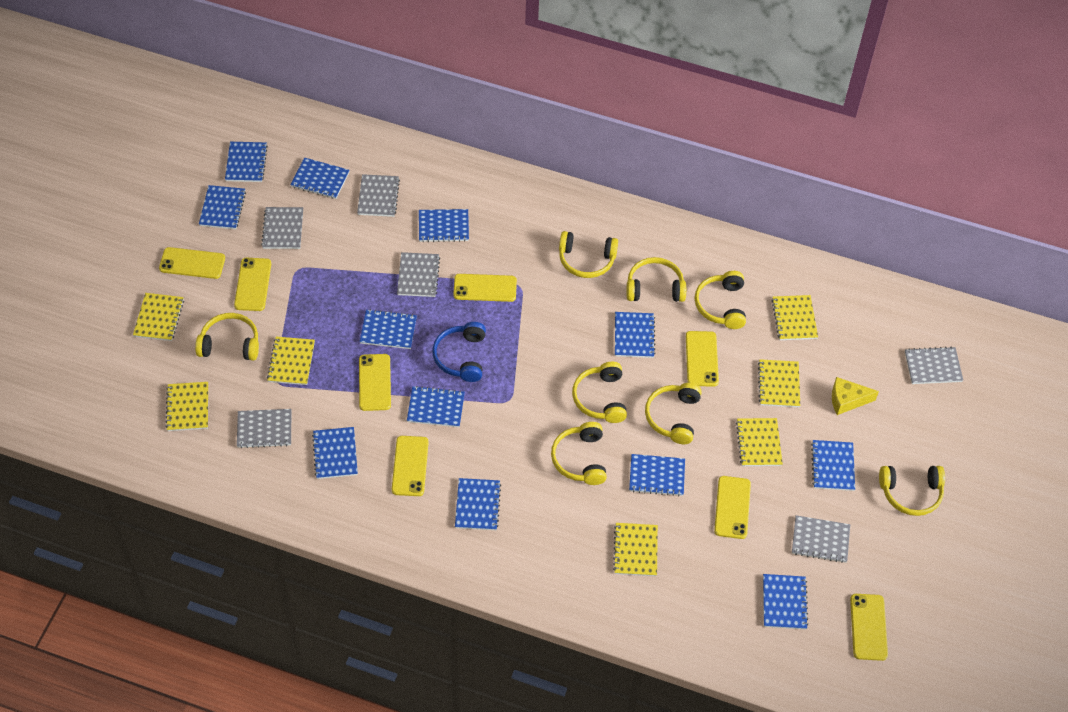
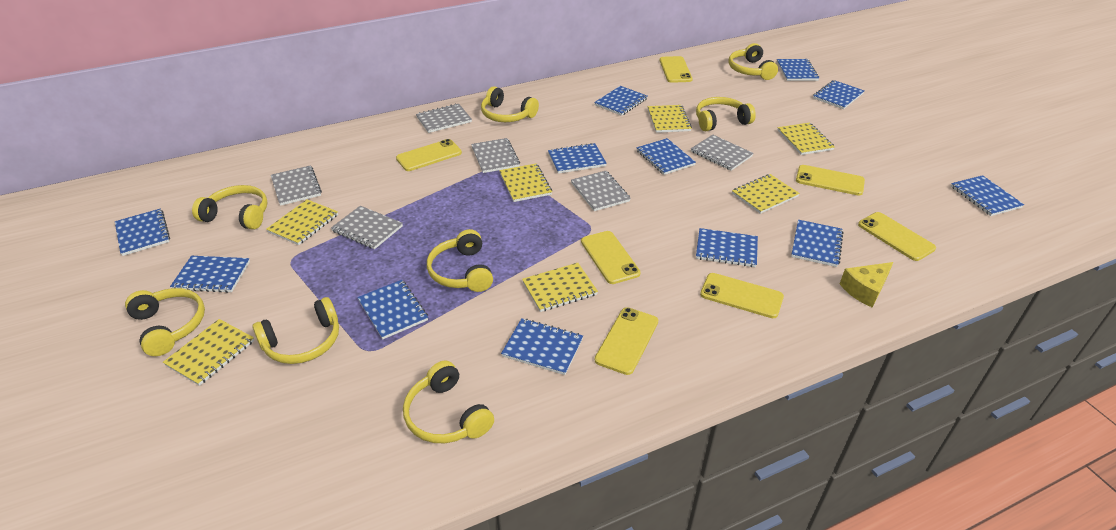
blue headphones: 1 -> 0
yellow phone: 8 -> 7

